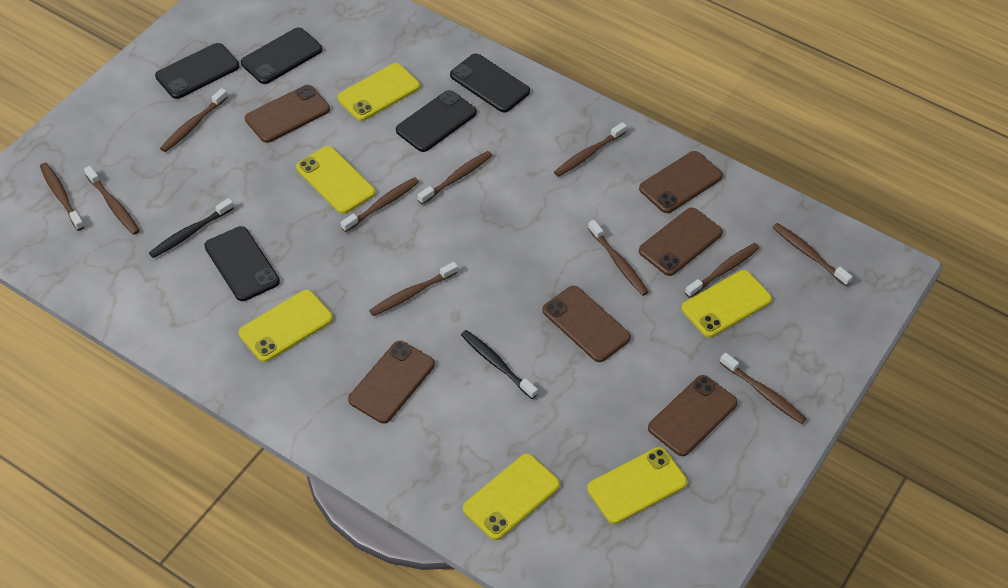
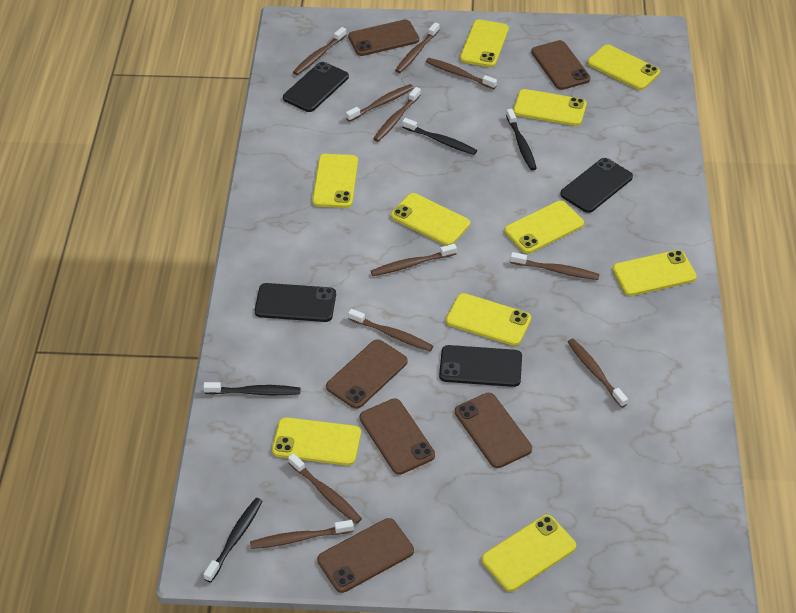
black phone: 5 -> 4
black toothbrush: 2 -> 4
yellow phone: 6 -> 10

